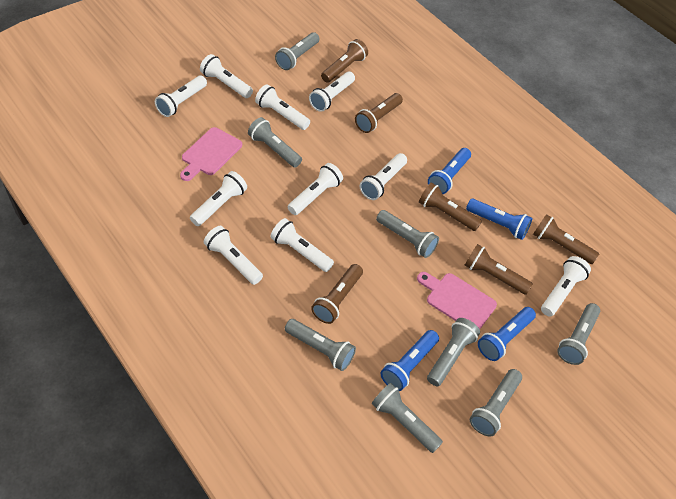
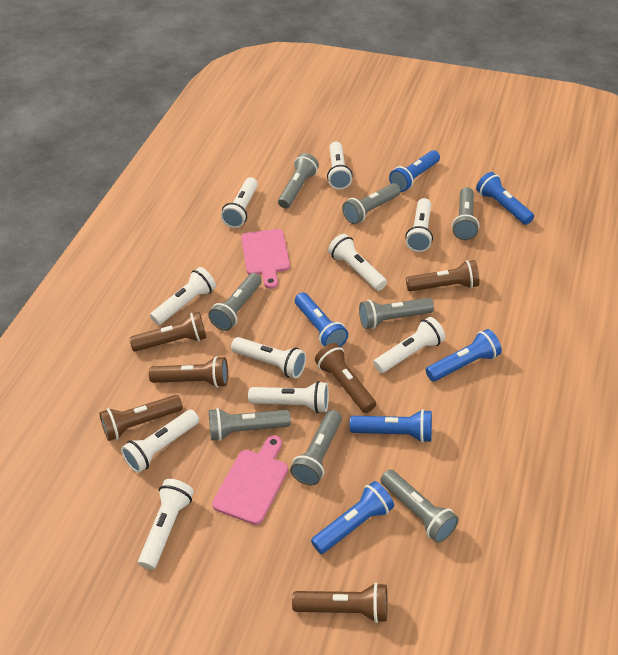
blue flashlight: 4 -> 6

